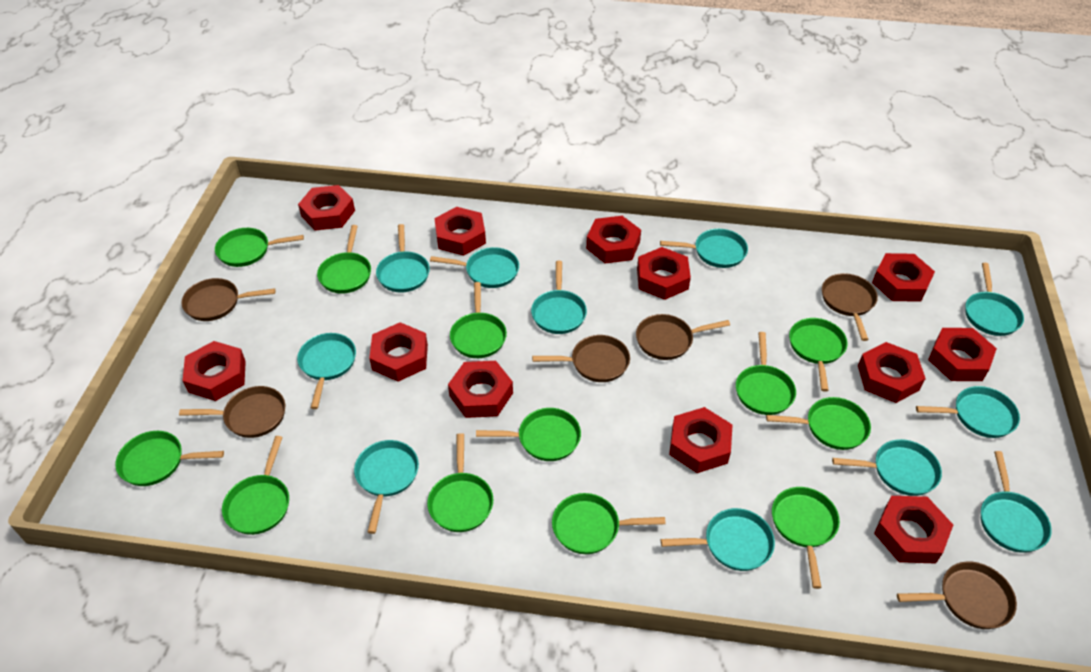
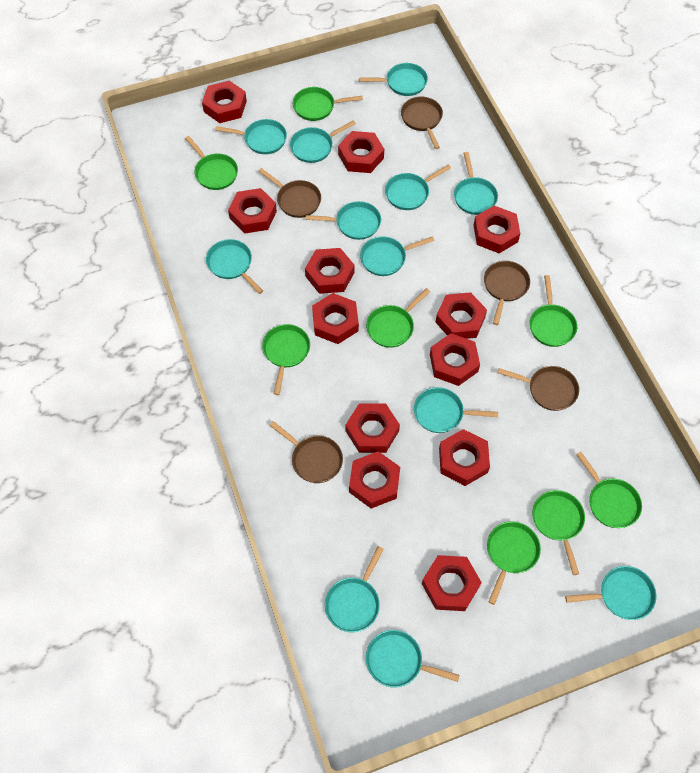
brown pan: 6 -> 5
green pan: 12 -> 8
turquoise pan: 11 -> 12

